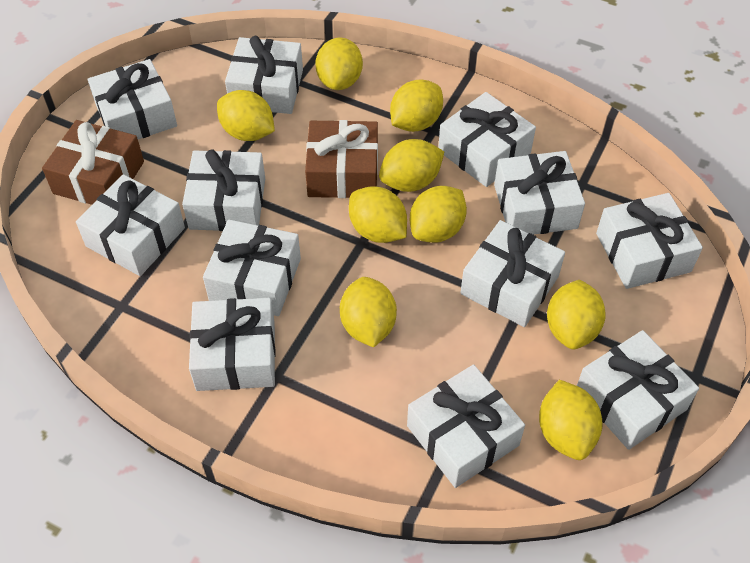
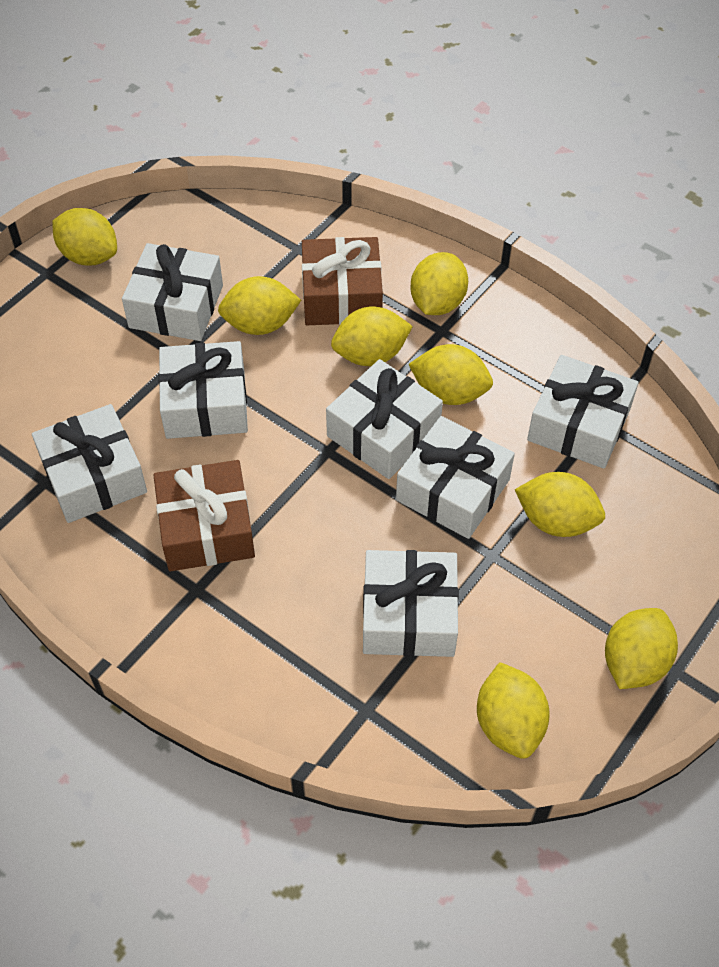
white gift: 12 -> 7
yellow lemon: 9 -> 8

